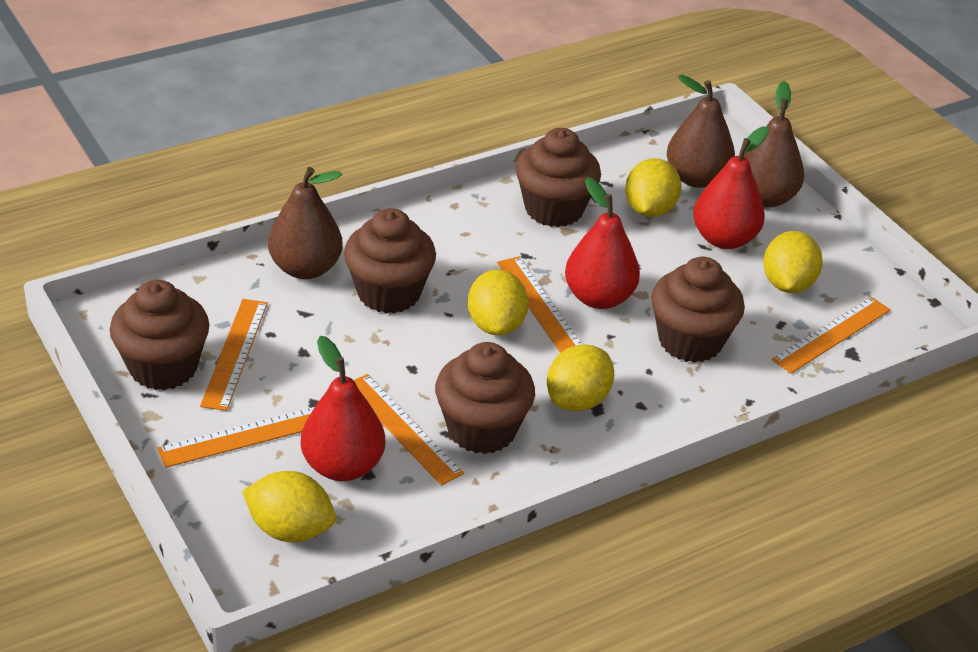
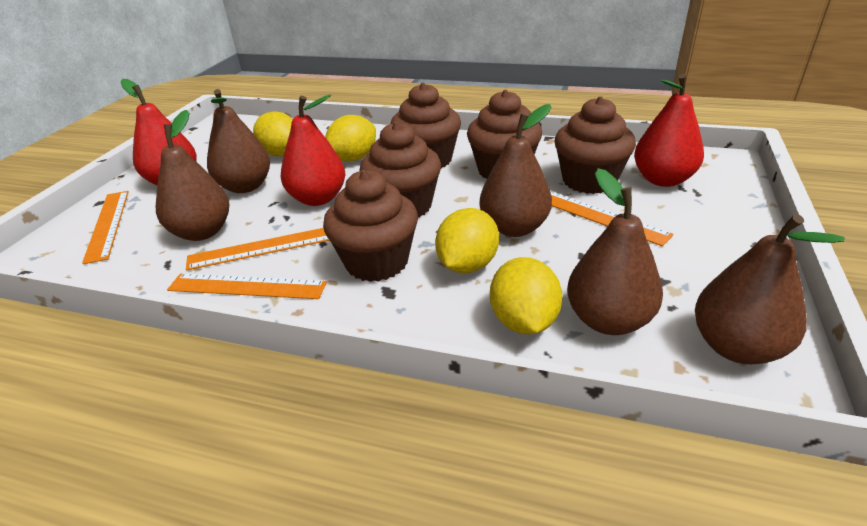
brown pear: 3 -> 5
orange ruler: 5 -> 4
yellow lemon: 5 -> 4

